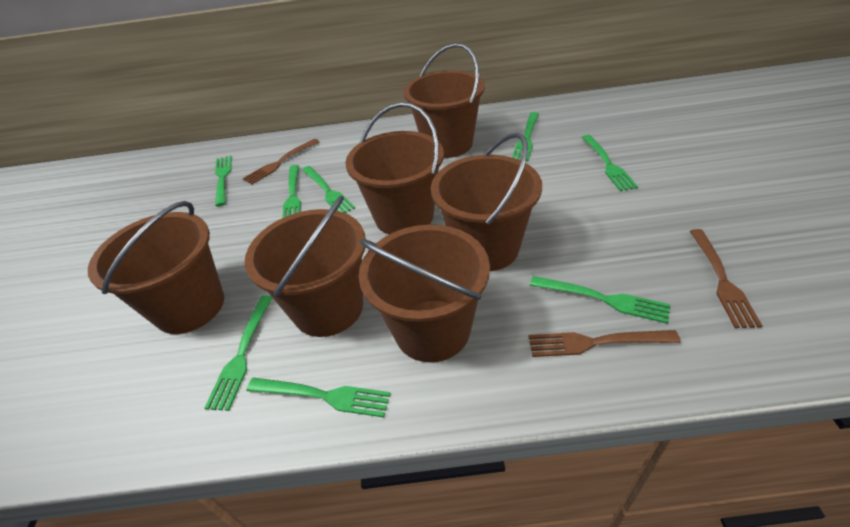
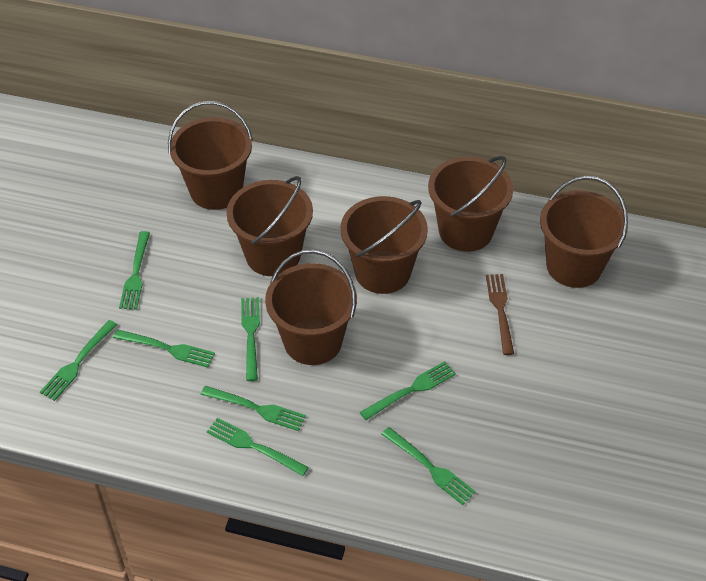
brown fork: 3 -> 1

